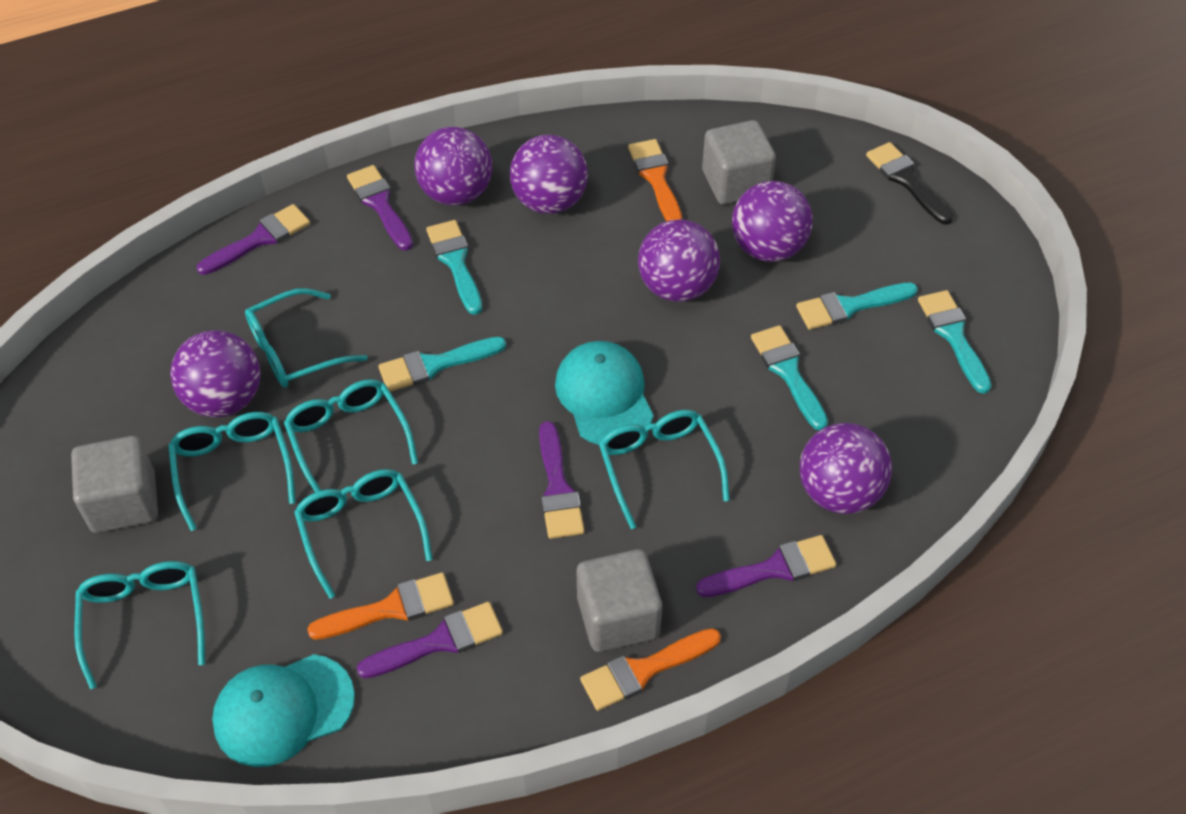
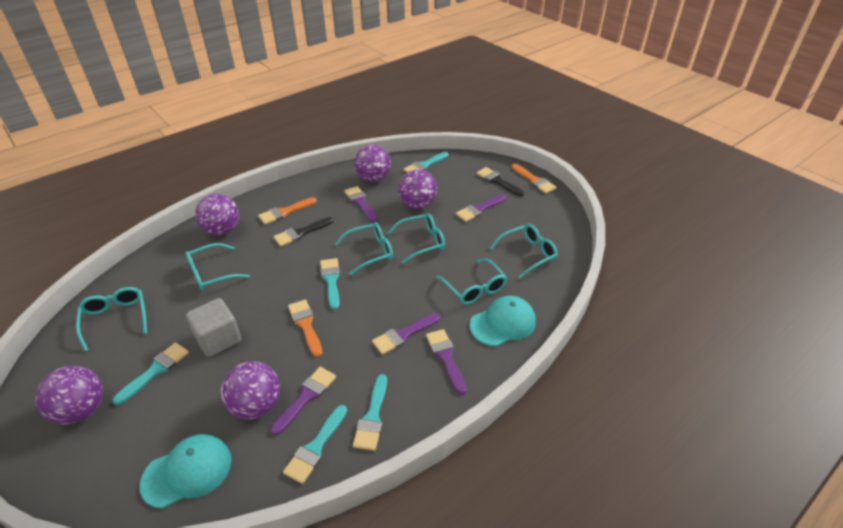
black brush: 1 -> 2
grey cube: 3 -> 1
purple ball: 6 -> 5

